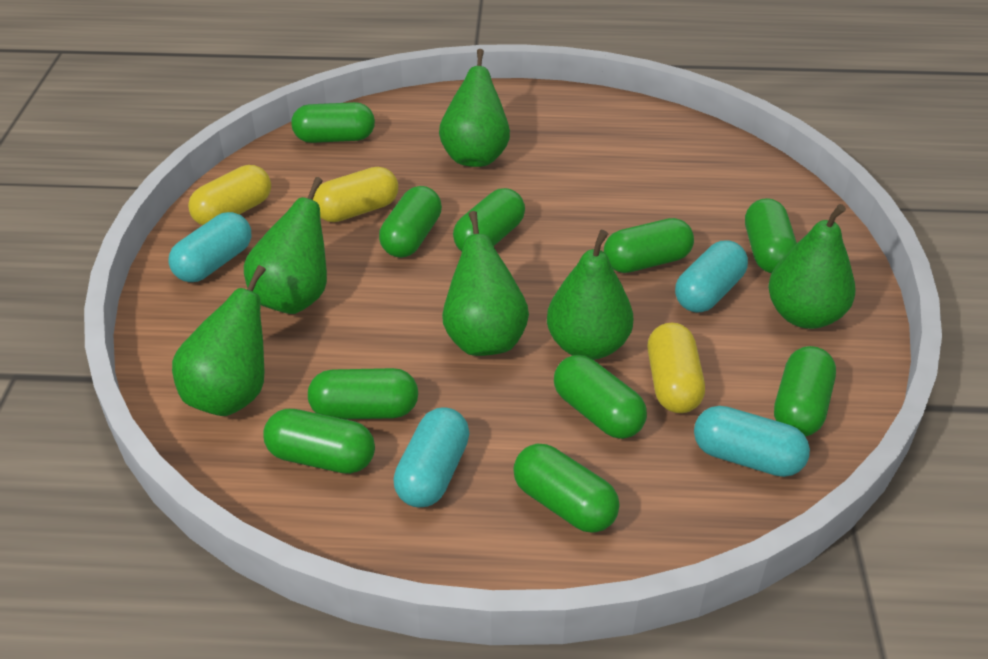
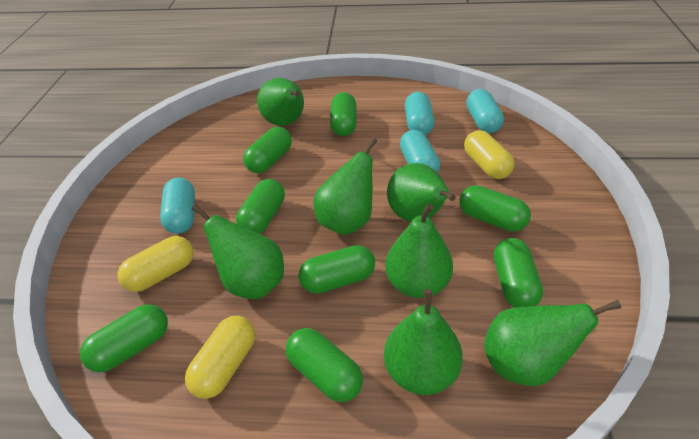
green capsule: 10 -> 8
green pear: 6 -> 7

